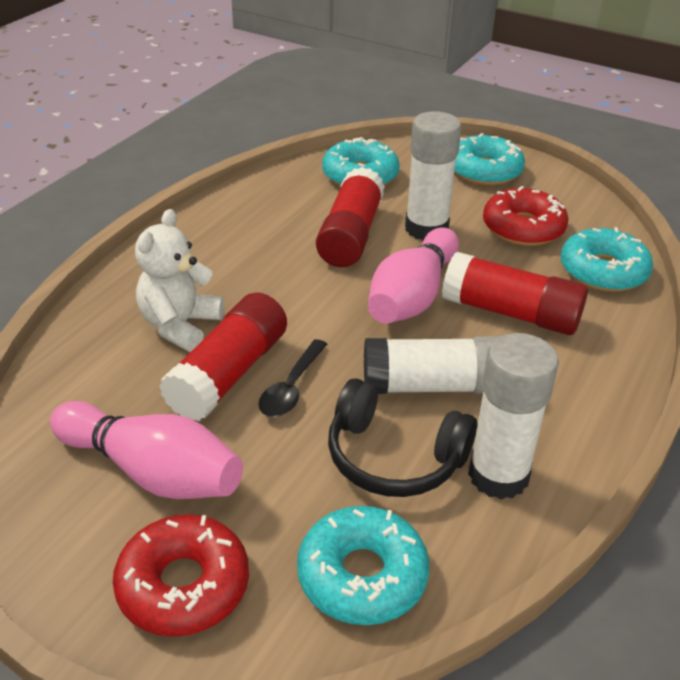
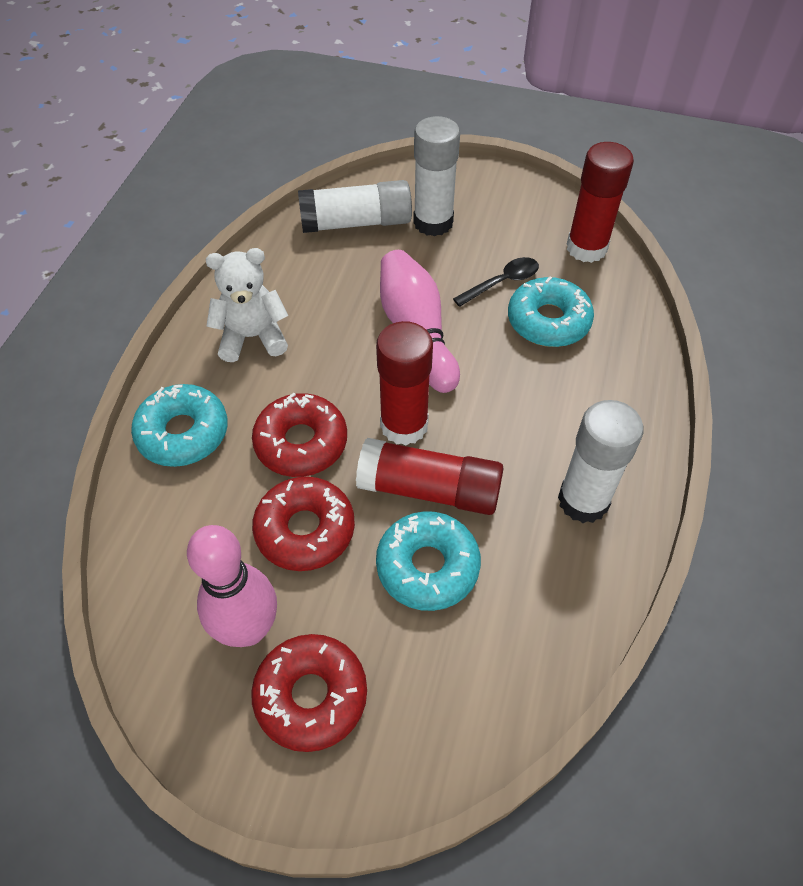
black headphones: 1 -> 0
red donut: 2 -> 3
turquoise donut: 4 -> 3

